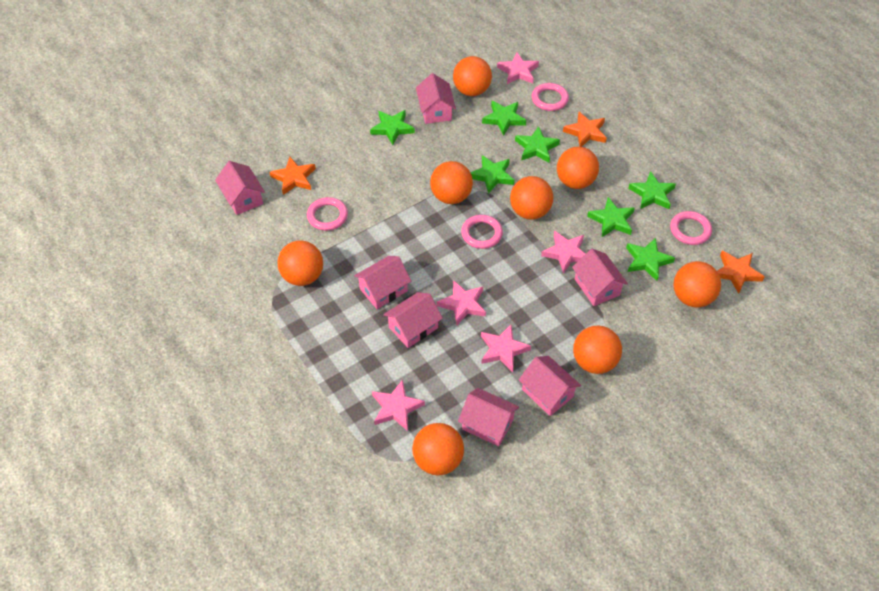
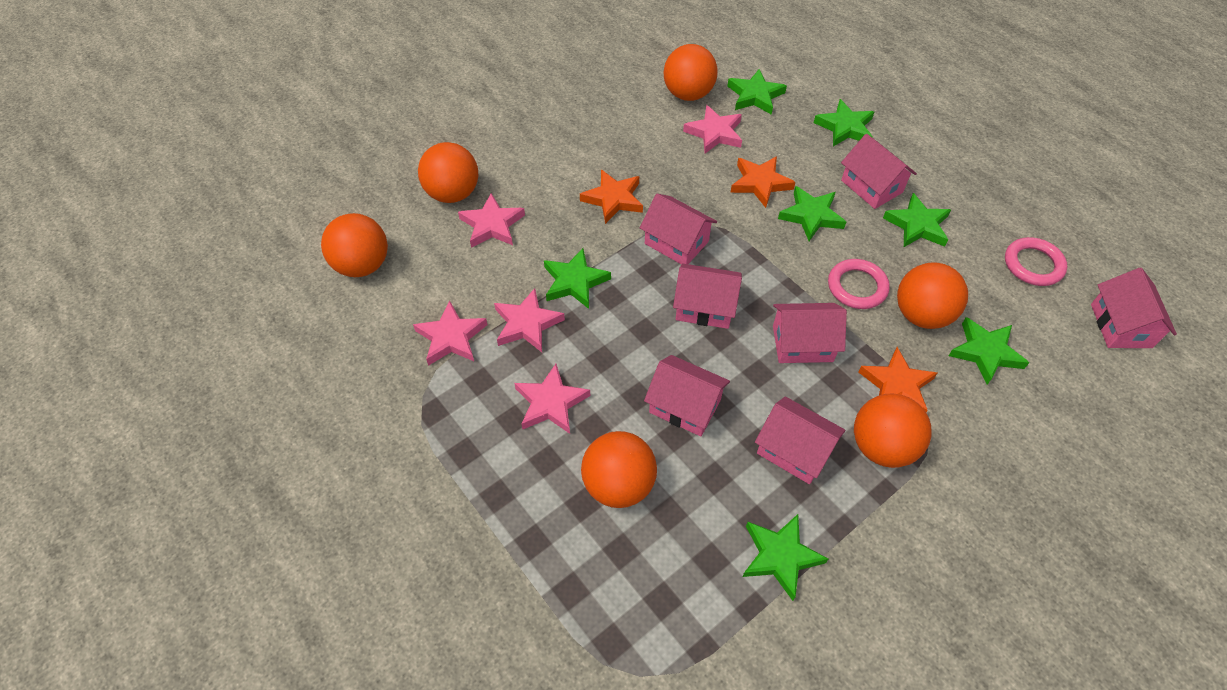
orange ball: 8 -> 6
pink ring: 4 -> 2

